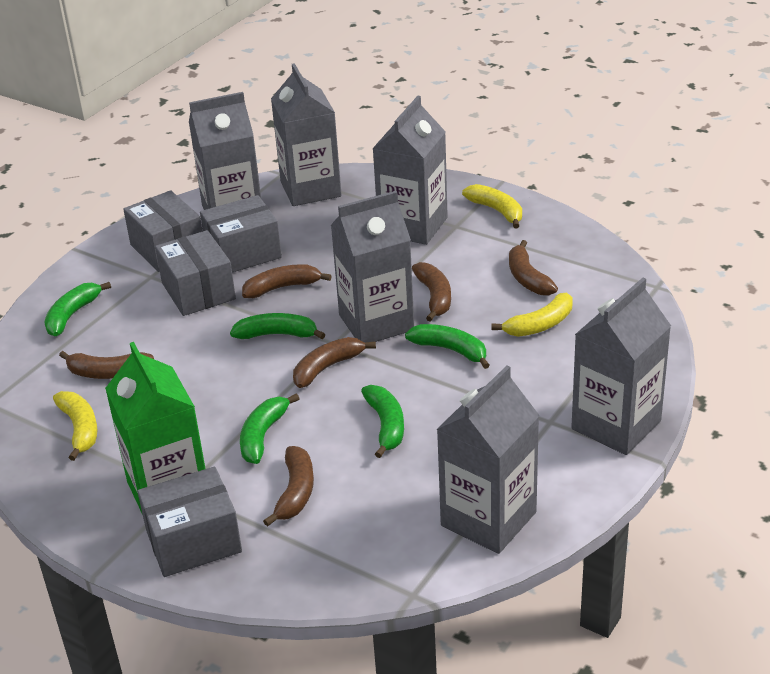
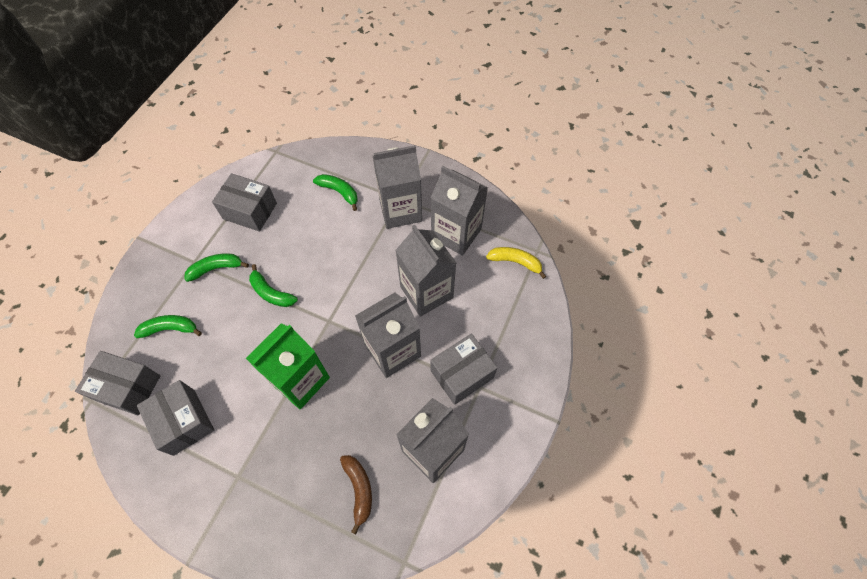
brown banana: 6 -> 1
green banana: 5 -> 4
grey carton: 6 -> 5
yellow banana: 3 -> 1

